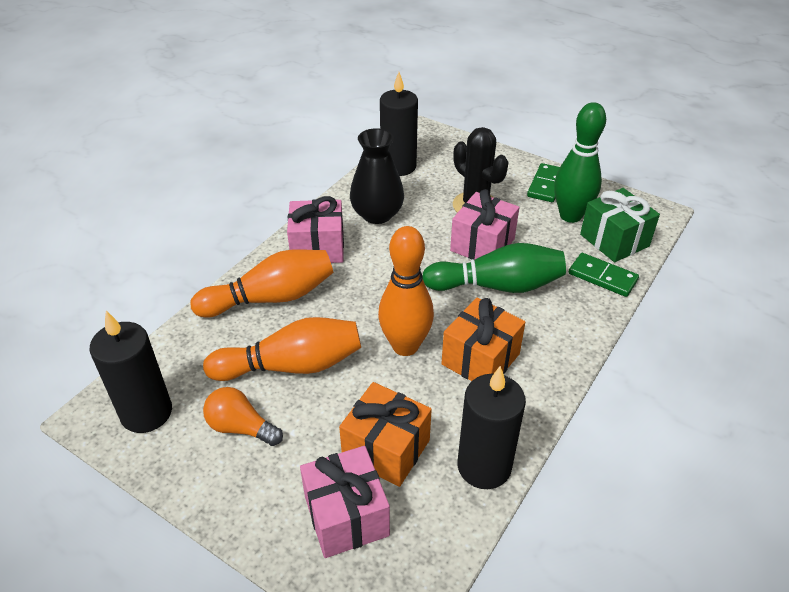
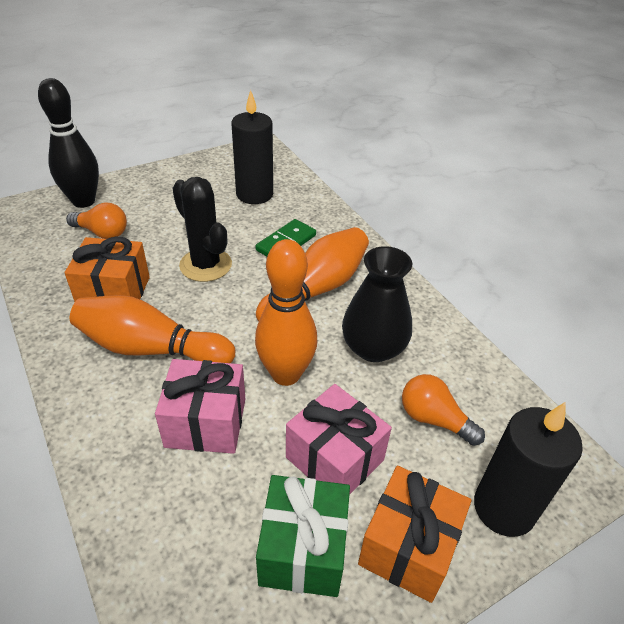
black bowling pin: 0 -> 1
black candle: 3 -> 2
green bowling pin: 2 -> 0
green domino: 2 -> 1
orange light bulb: 1 -> 2
pink gift: 3 -> 2

